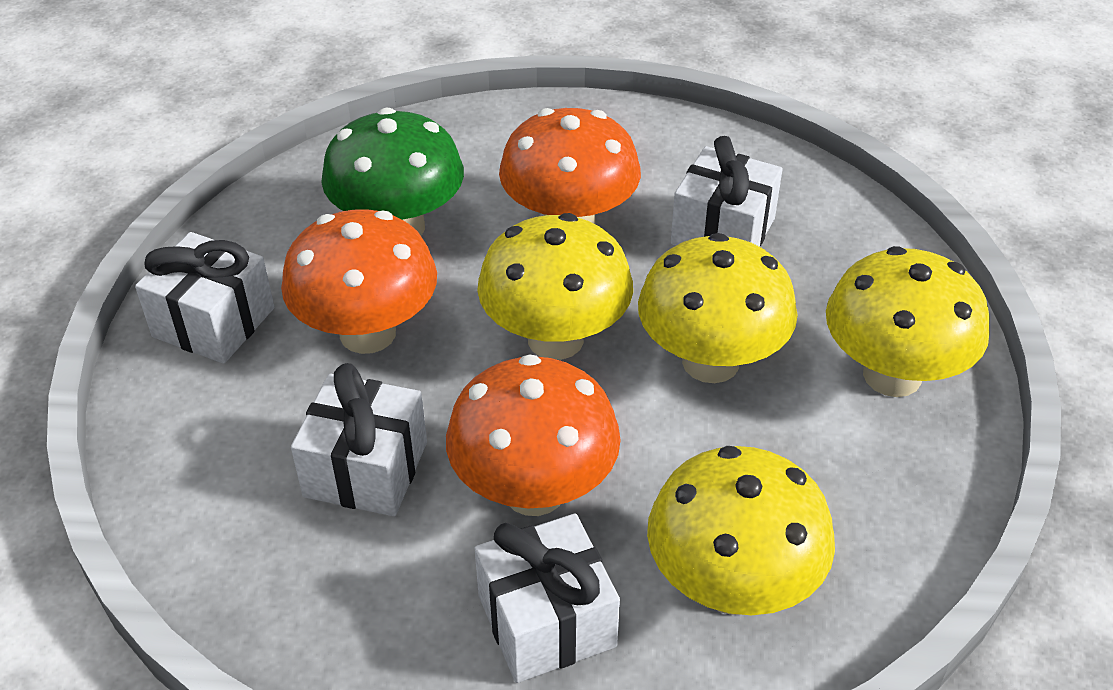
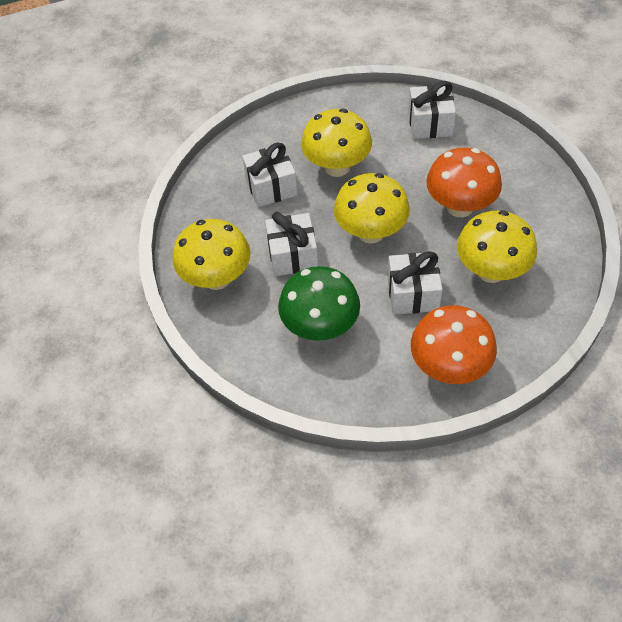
orange mushroom: 3 -> 2

